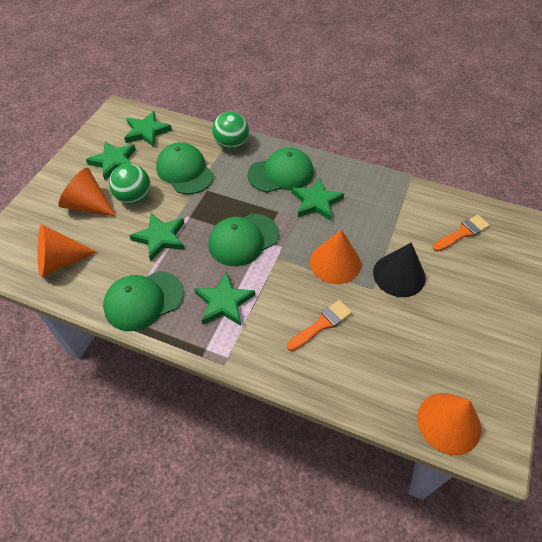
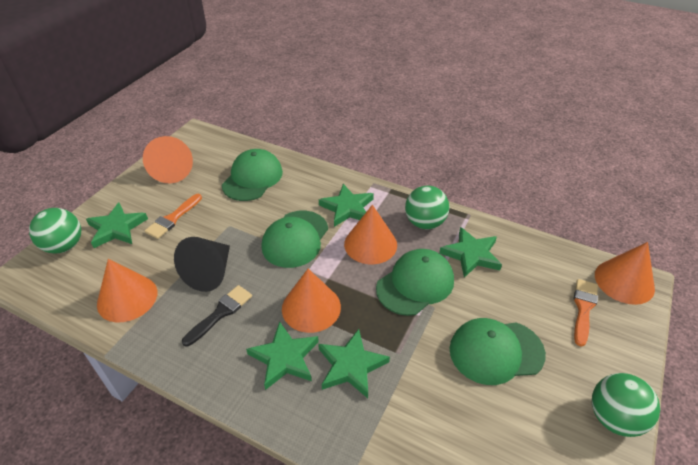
black brush: 0 -> 1
green ball: 2 -> 3
orange cone: 4 -> 5

